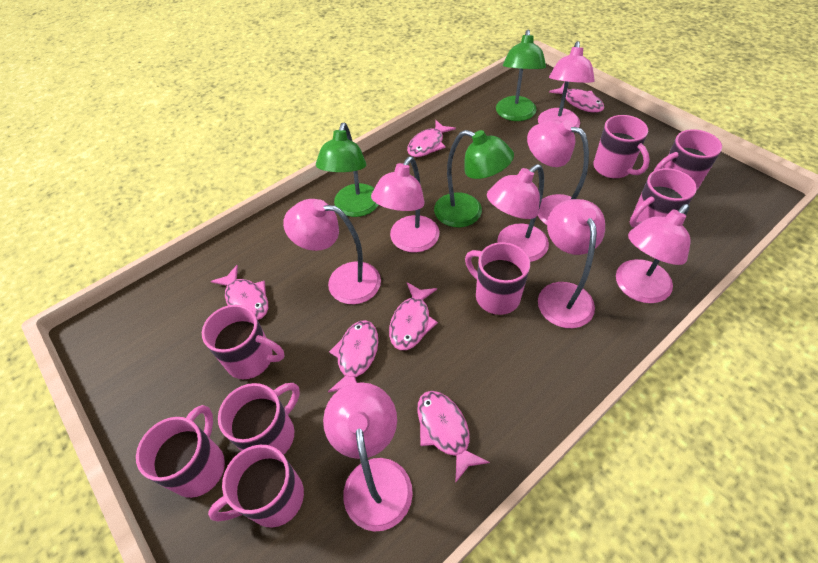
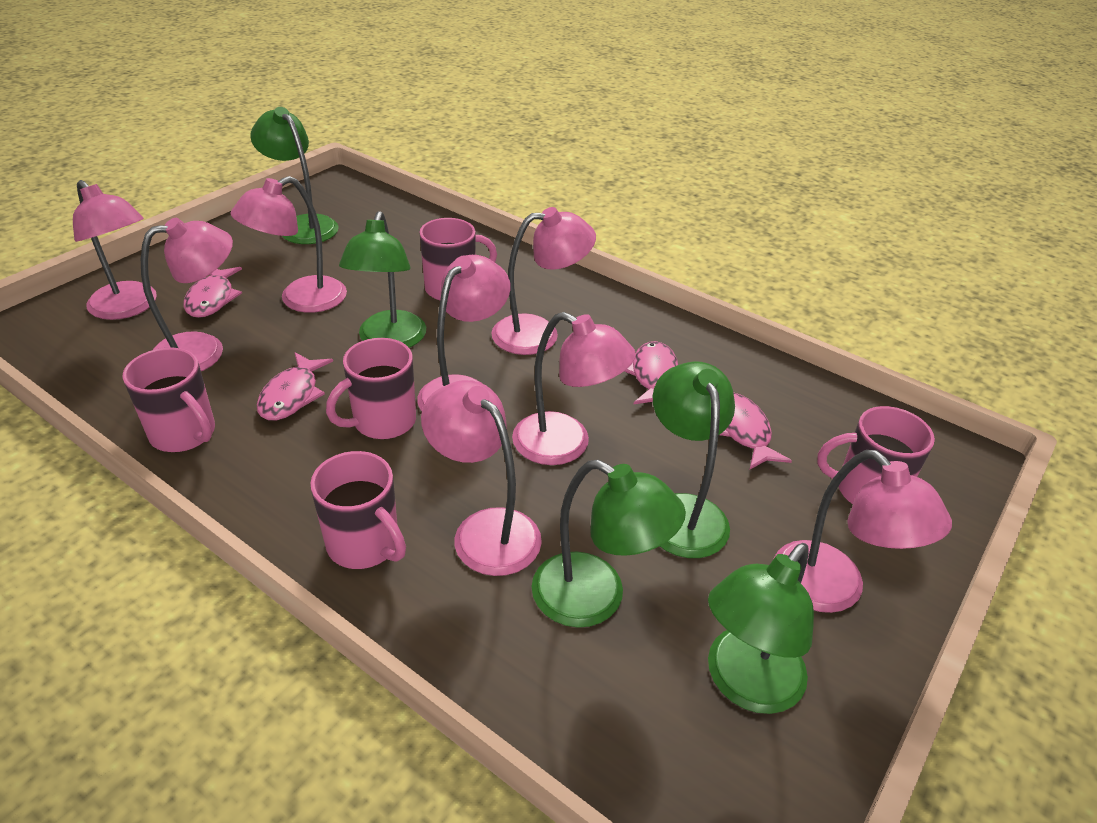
green lamp: 3 -> 5
pink fish: 6 -> 4
pink mug: 8 -> 5

